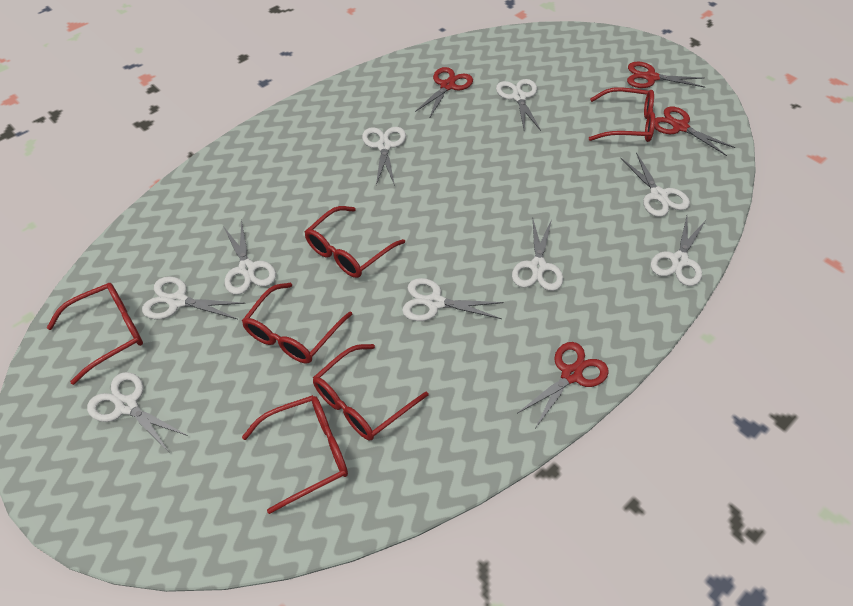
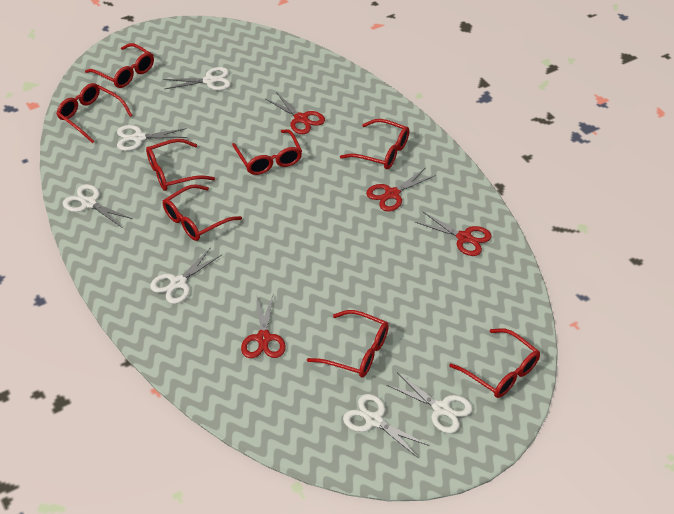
red glasses: 6 -> 8
white scissors: 9 -> 6

